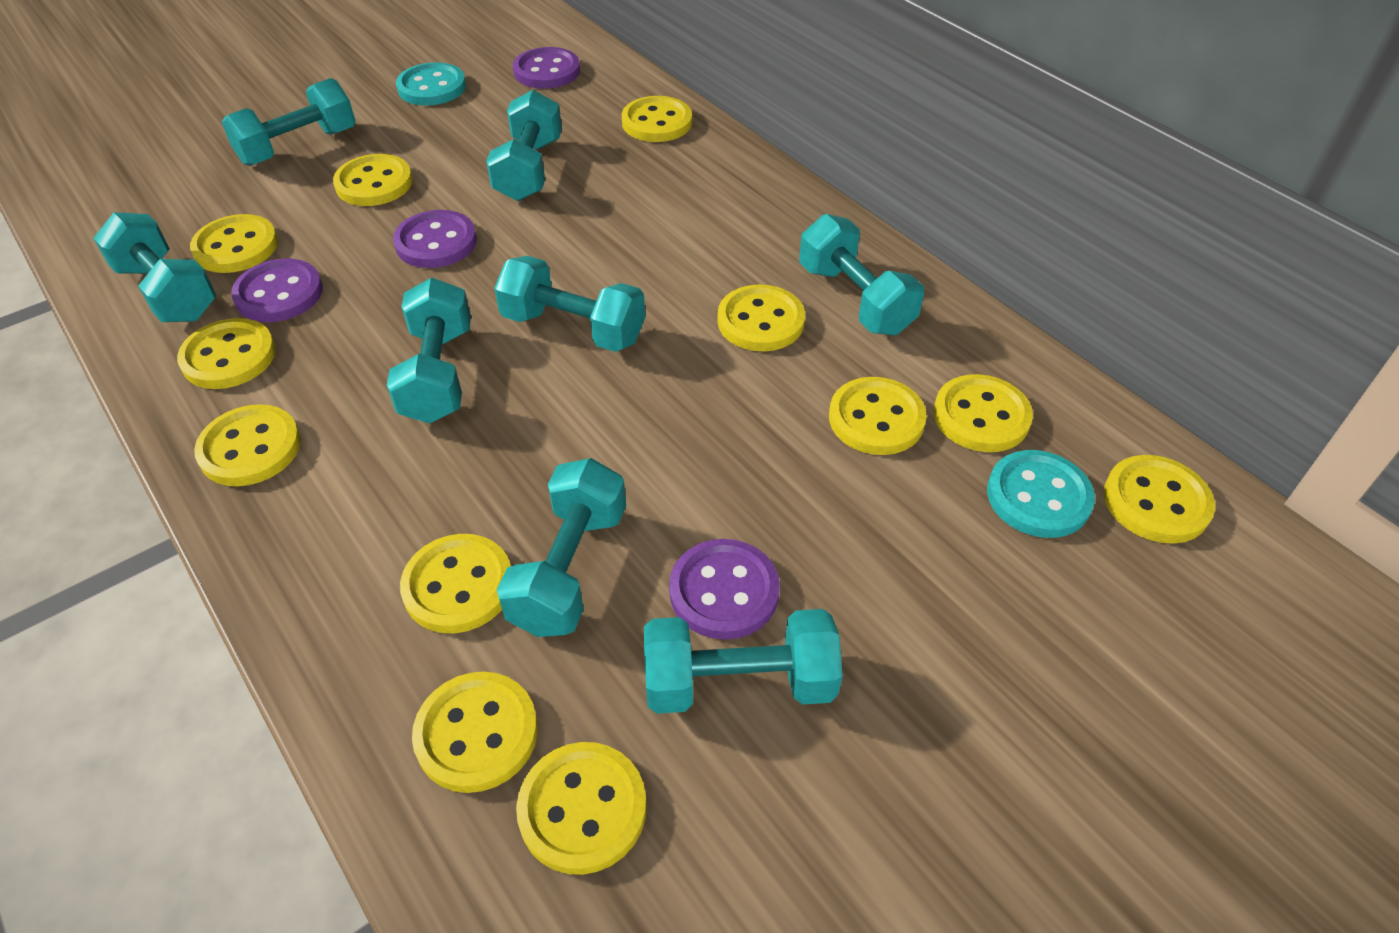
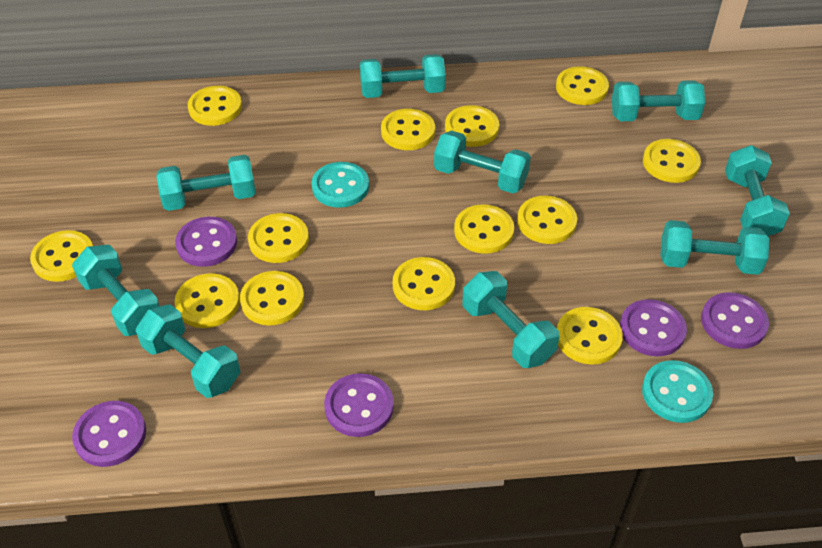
purple button: 4 -> 5
turquoise dumbbell: 8 -> 9
yellow button: 12 -> 13

